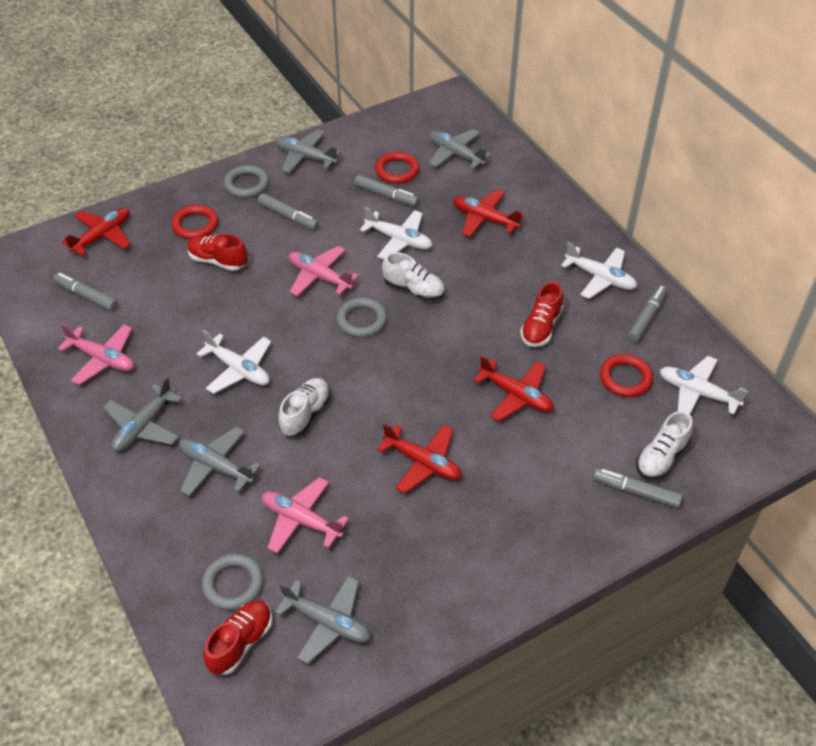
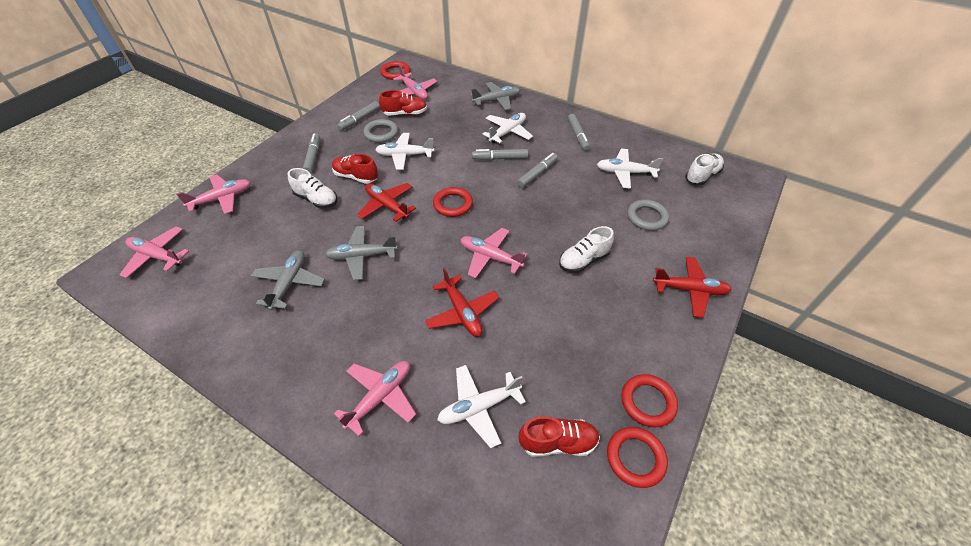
grey plane: 5 -> 3
grey ring: 3 -> 2
pink plane: 3 -> 5
red plane: 4 -> 3
red ring: 3 -> 4

